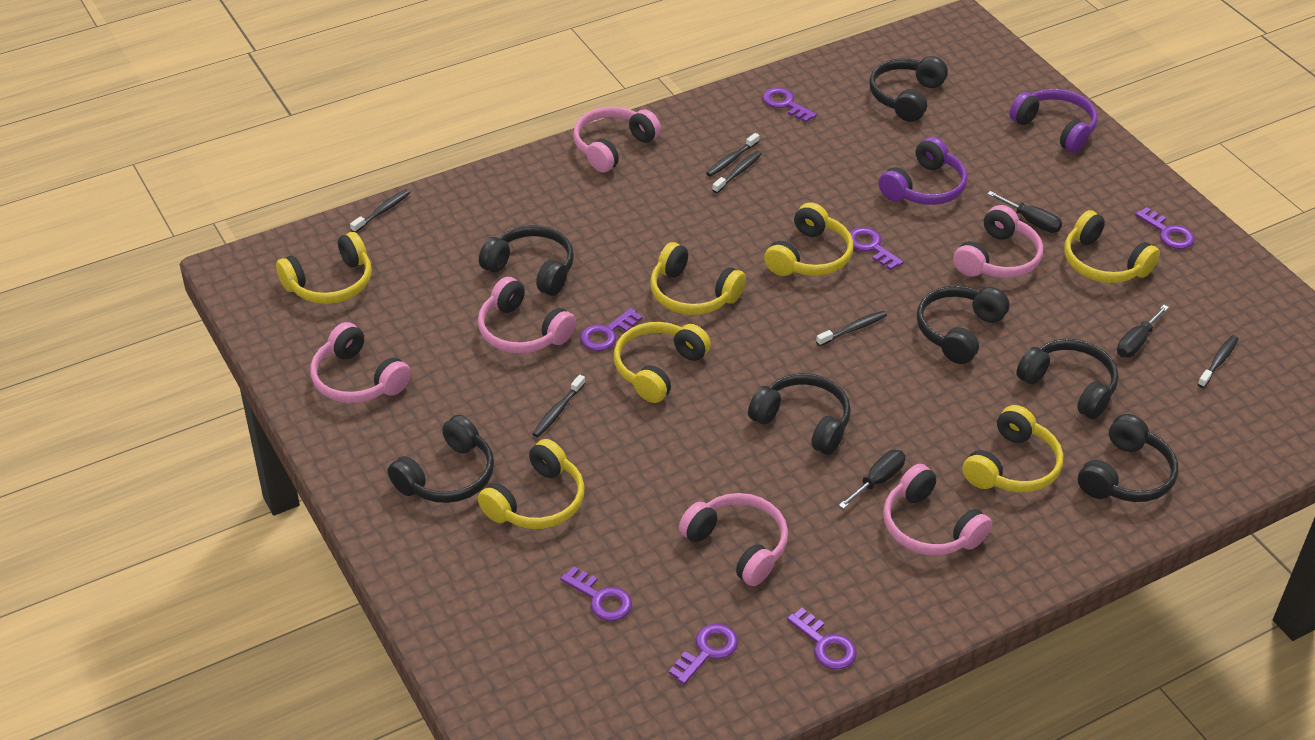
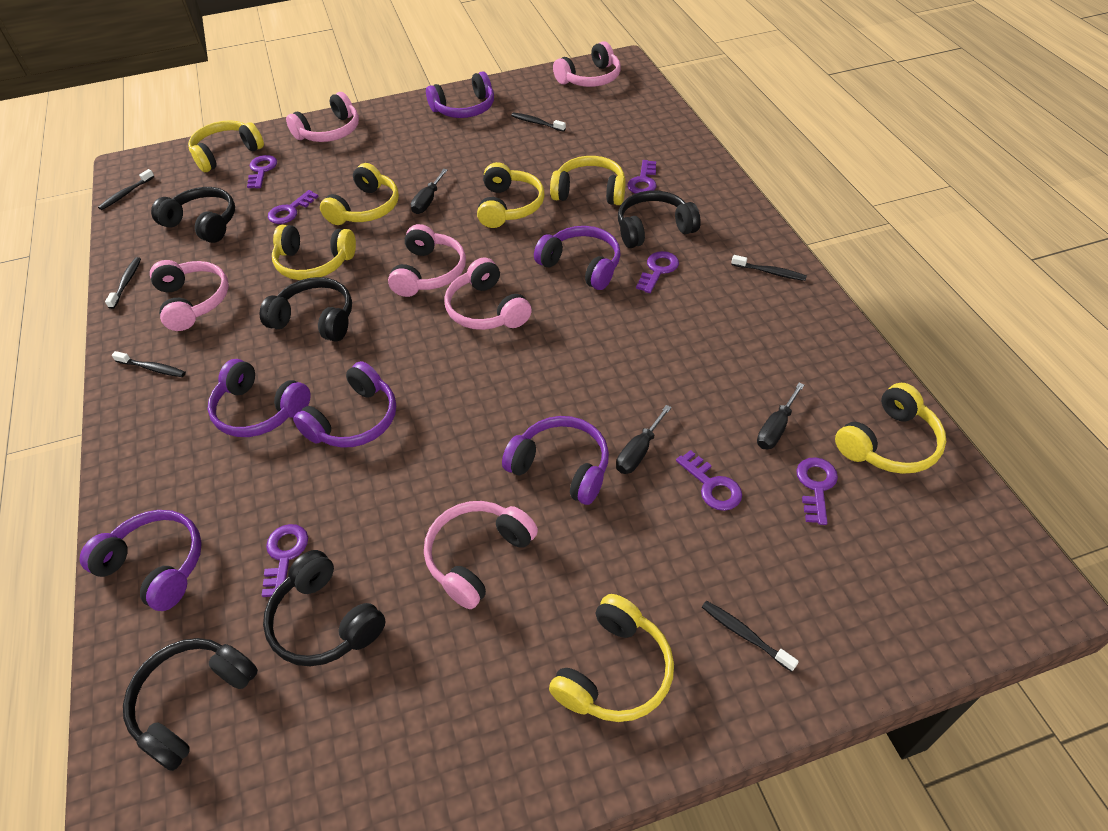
black headphones: 7 -> 5
purple headphones: 2 -> 6

